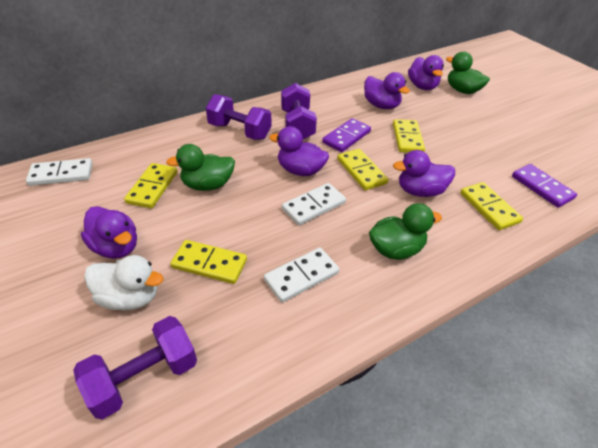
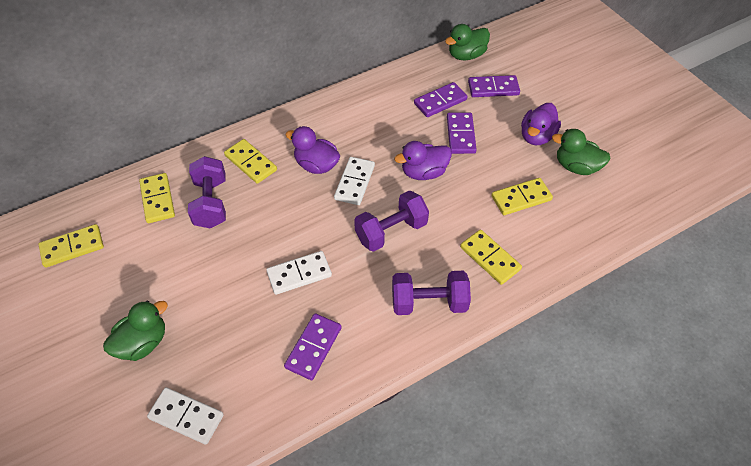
purple domino: 2 -> 4
purple duck: 5 -> 3
white duck: 1 -> 0

